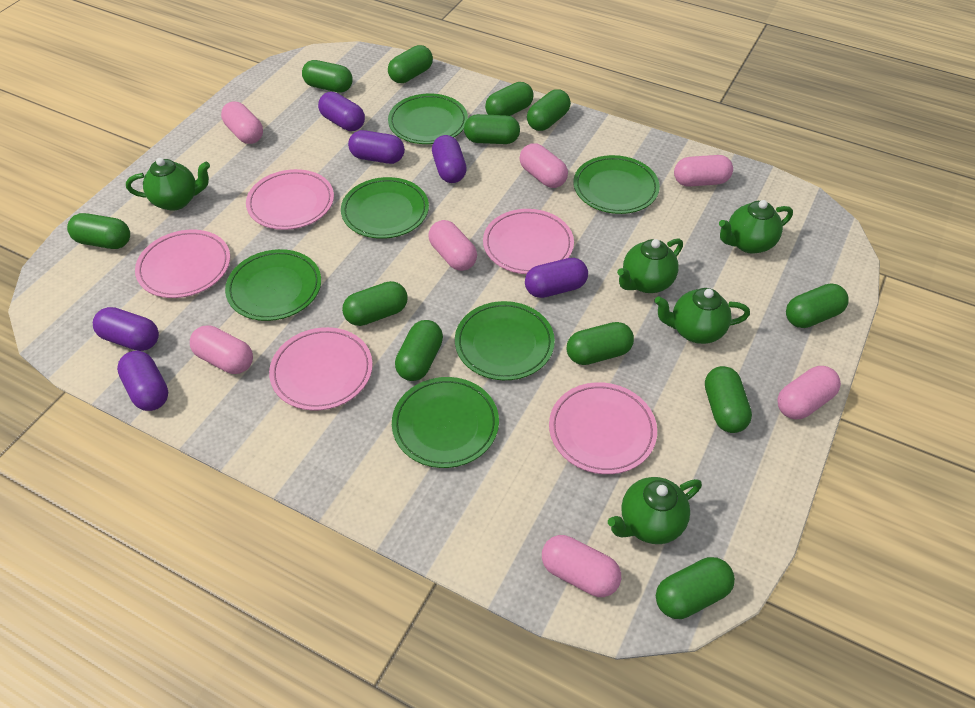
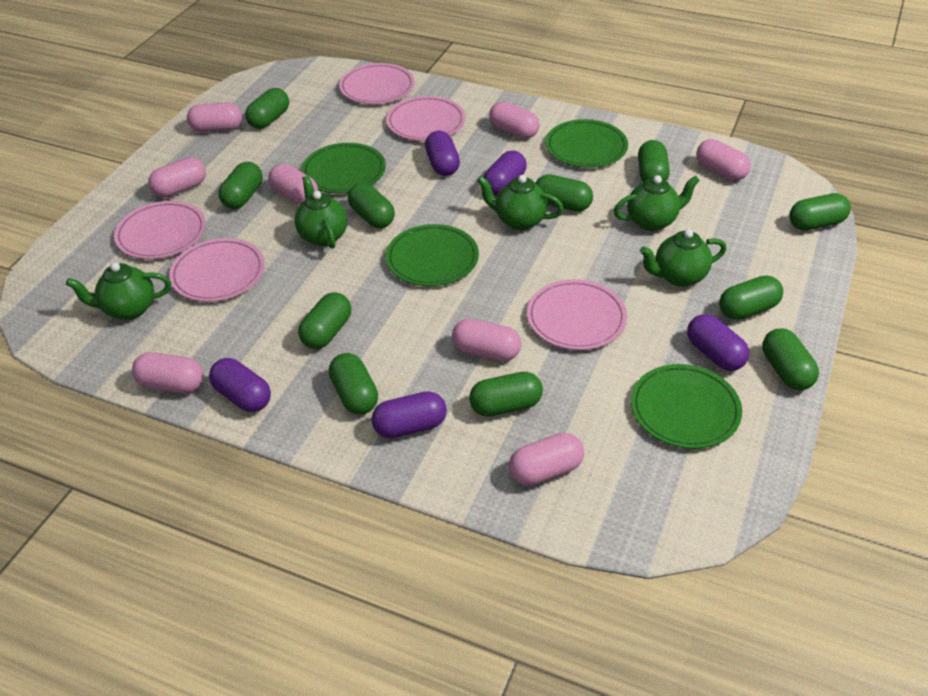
green capsule: 12 -> 11
green plate: 6 -> 4
pink capsule: 7 -> 8
purple capsule: 6 -> 5

